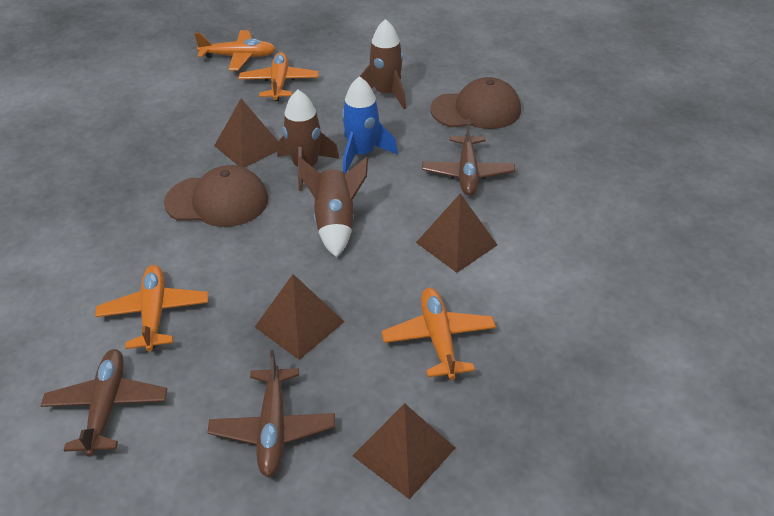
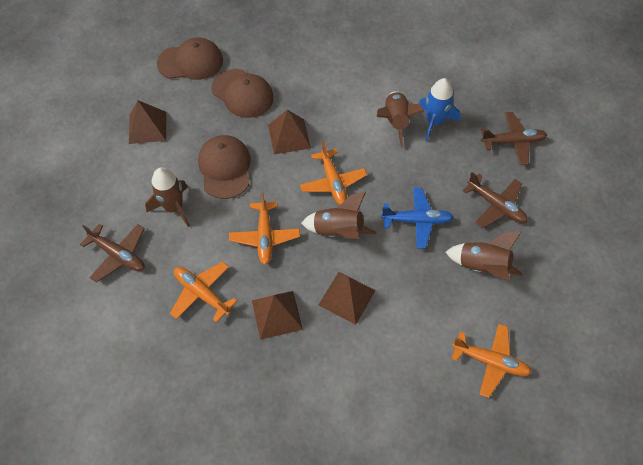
blue plane: 0 -> 1
brown cap: 2 -> 3
brown rocket: 3 -> 4

